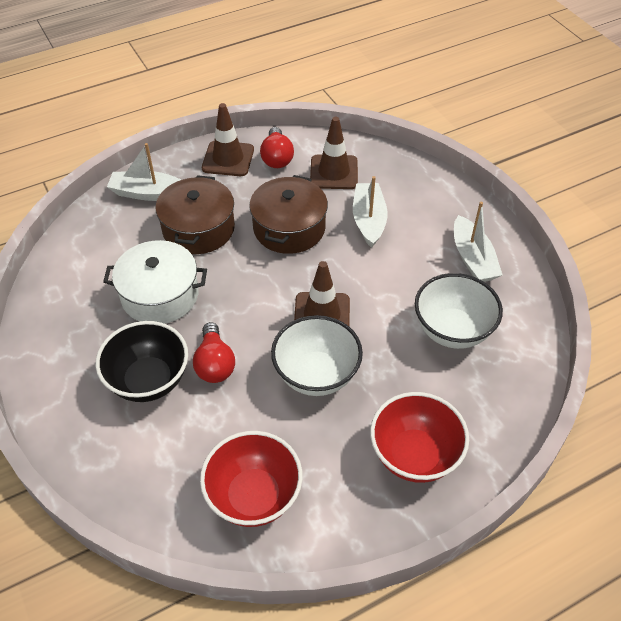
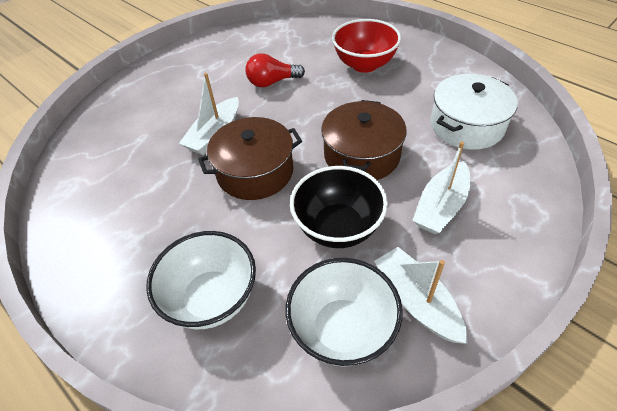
brown traffic cone: 3 -> 0
red bowl: 2 -> 1
red light bulb: 2 -> 1

